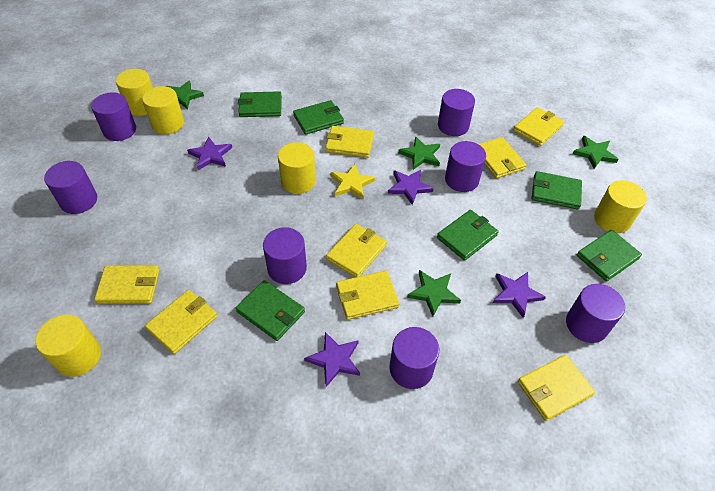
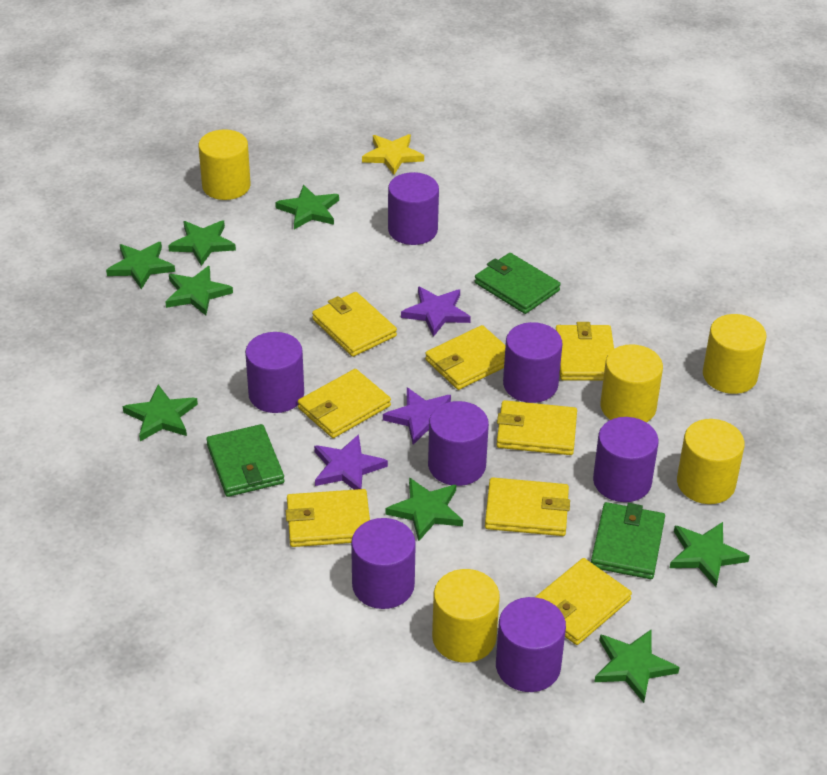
green star: 4 -> 8
green wallet: 6 -> 3
purple star: 4 -> 3

